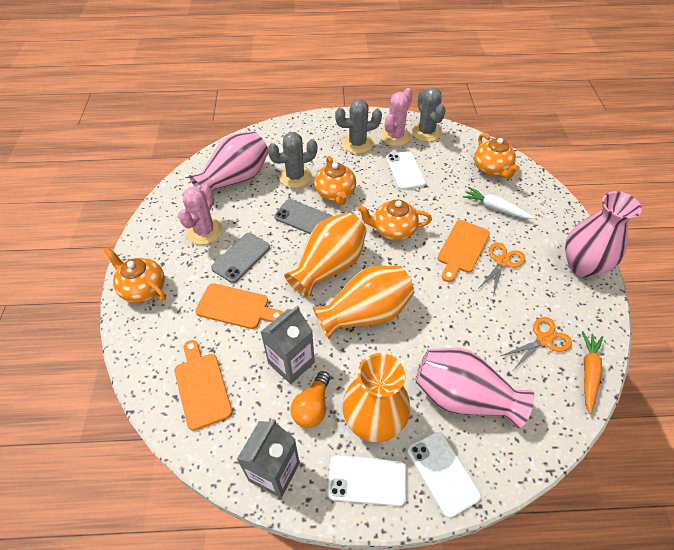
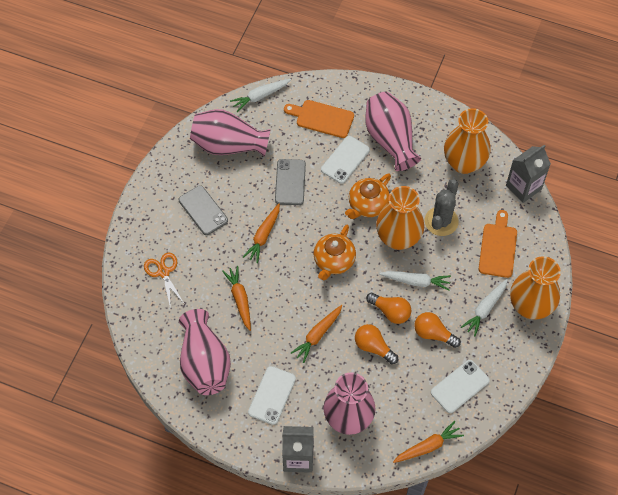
grey cactus: 3 -> 1
orange carrot: 1 -> 4
orange cutting board: 3 -> 2
orange light bulb: 1 -> 3
orange scissors: 2 -> 1
orange teapot: 4 -> 2
pink cactus: 2 -> 0
pink vase: 3 -> 4
white carrot: 1 -> 3

